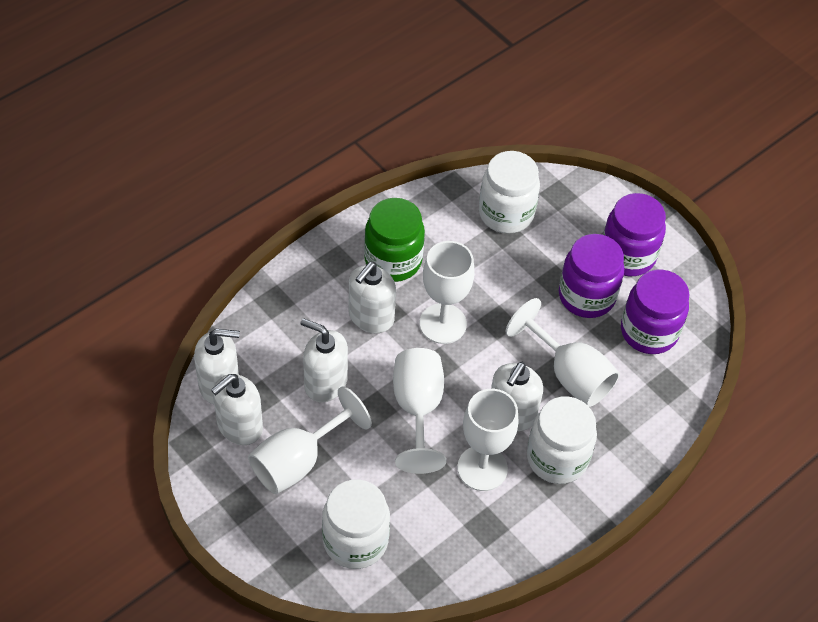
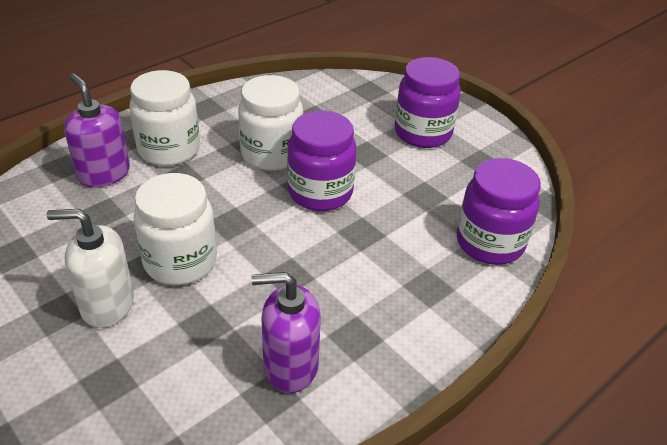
green jar: 1 -> 0
purple soap dispenser: 0 -> 2
white goblet: 5 -> 0
white soap dispenser: 5 -> 1

